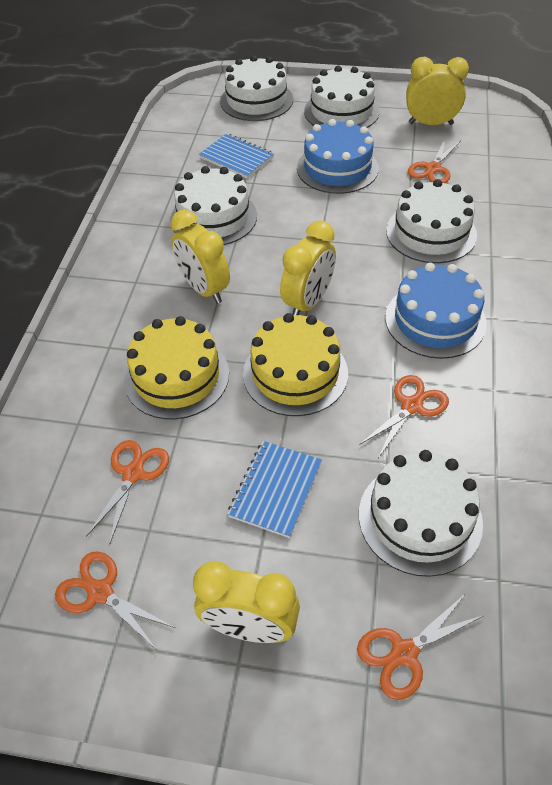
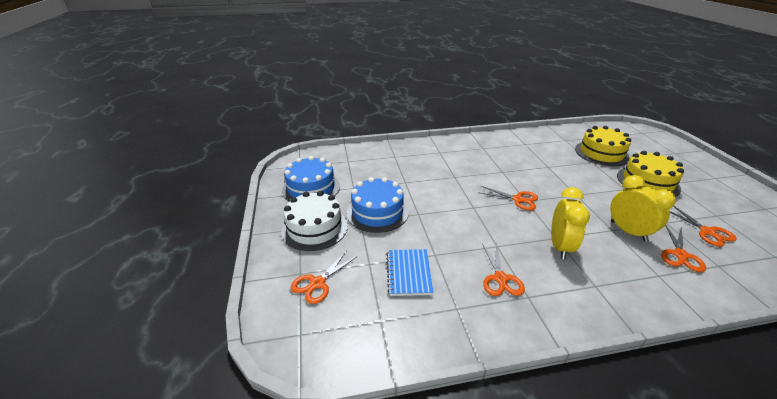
blue notebook: 2 -> 1
white cake: 5 -> 1
yellow clock: 4 -> 2

